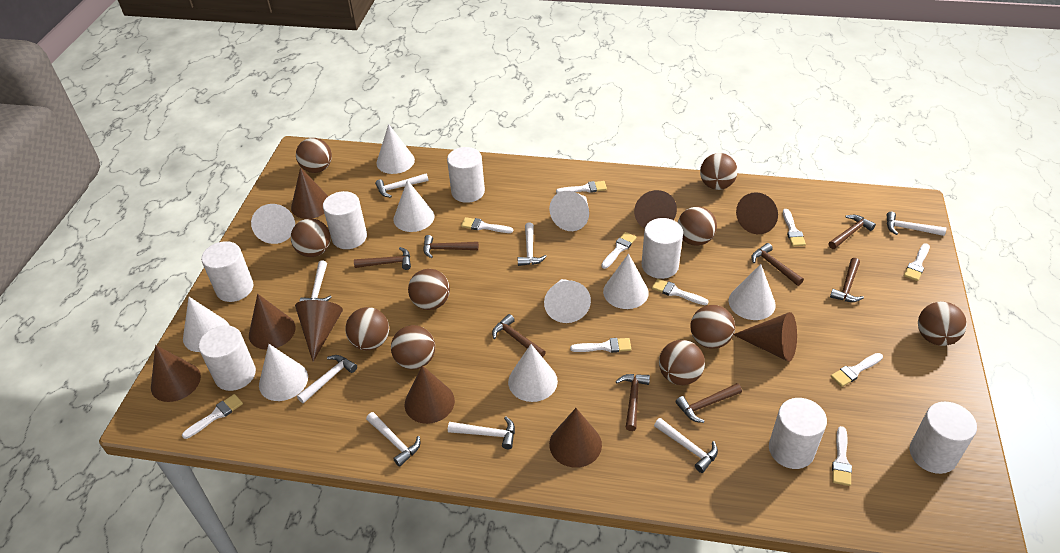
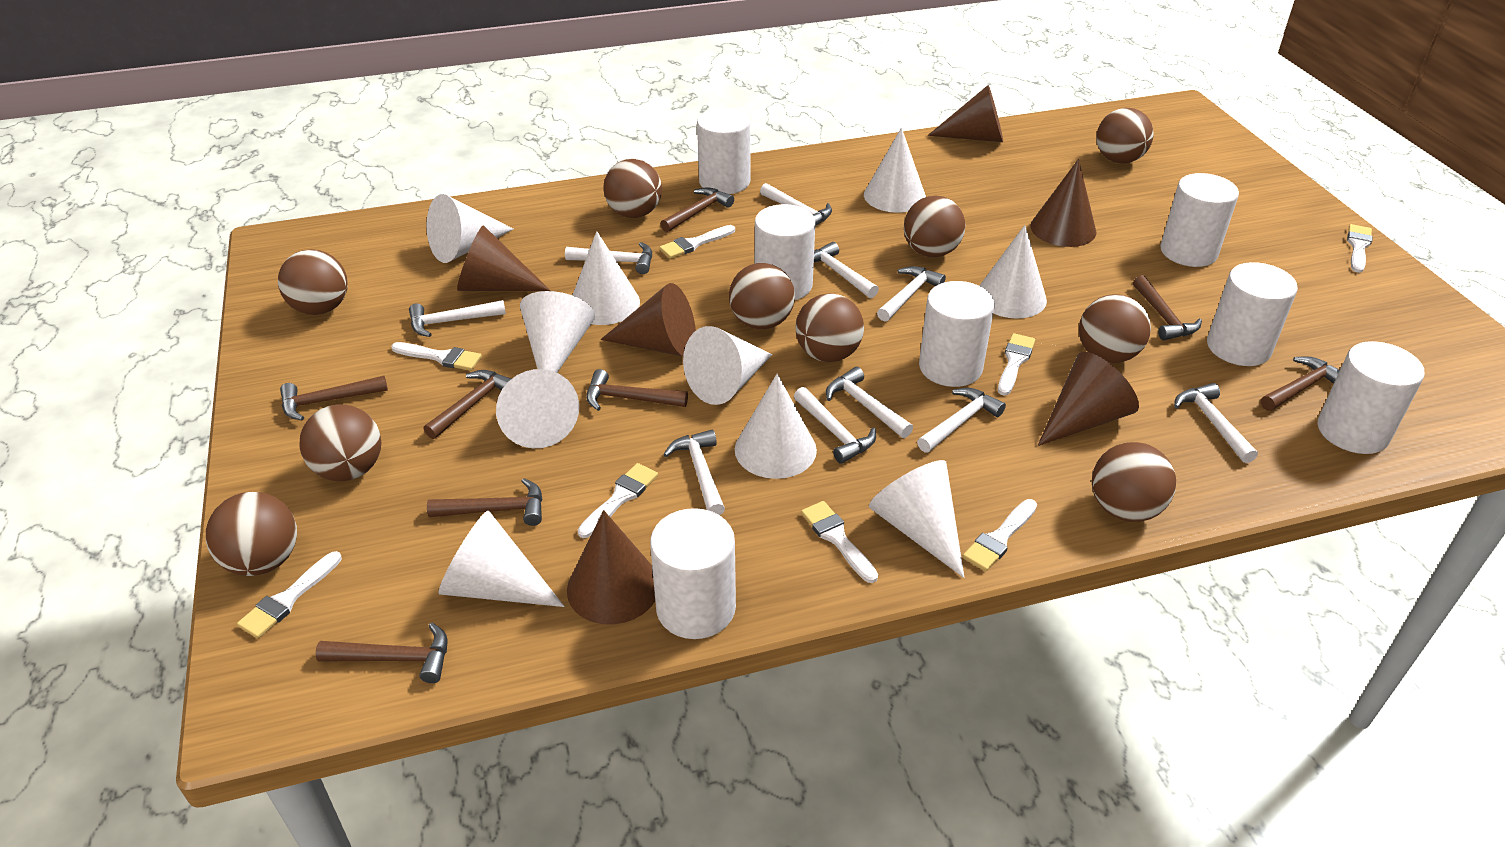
brown cone: 9 -> 6
white brush: 10 -> 8
white hammer: 8 -> 10

